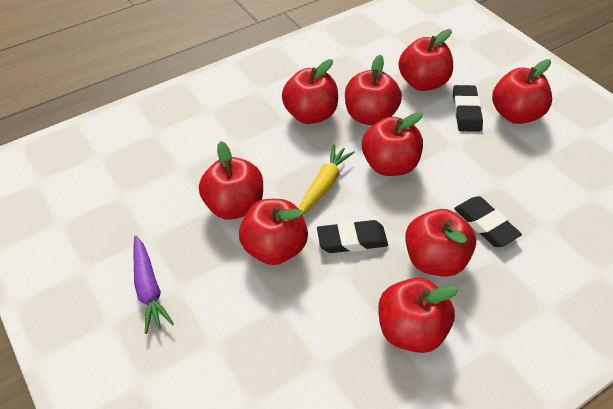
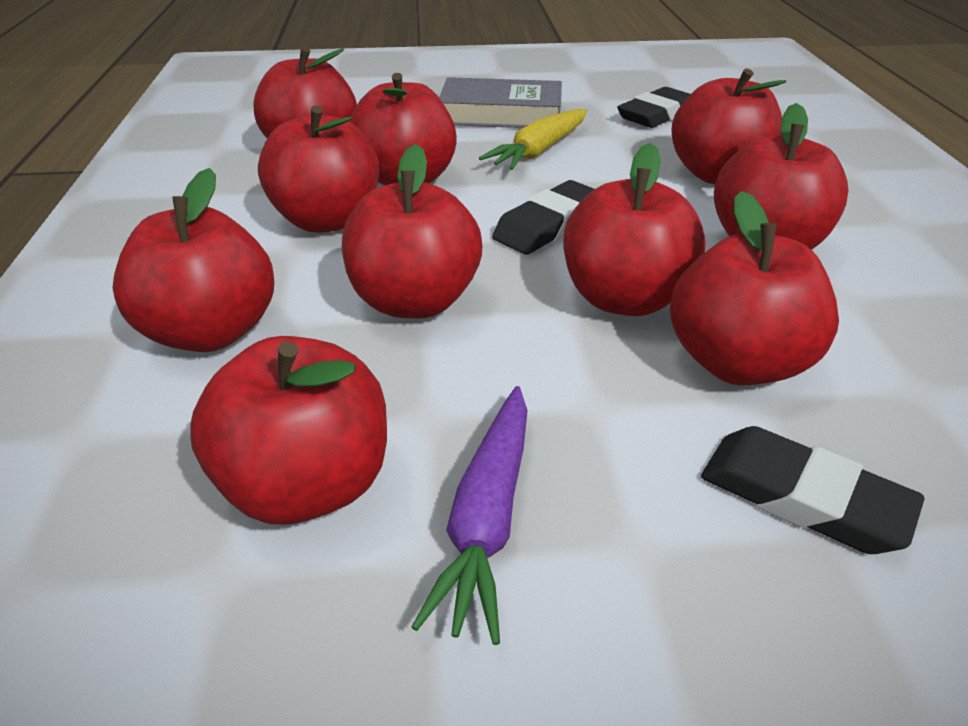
grey book: 0 -> 1
red apple: 9 -> 10

